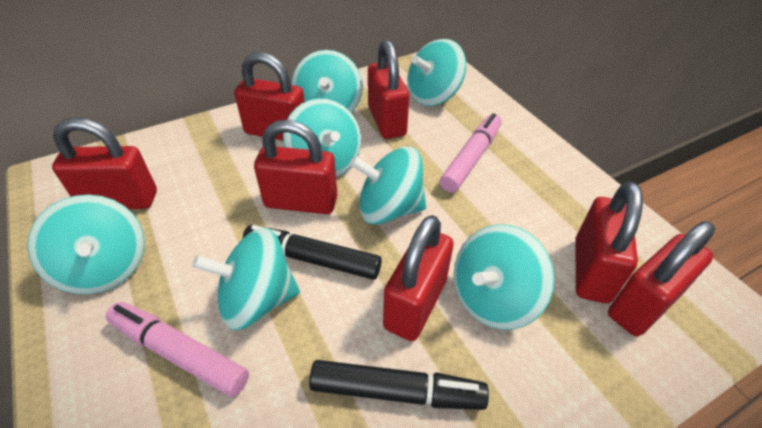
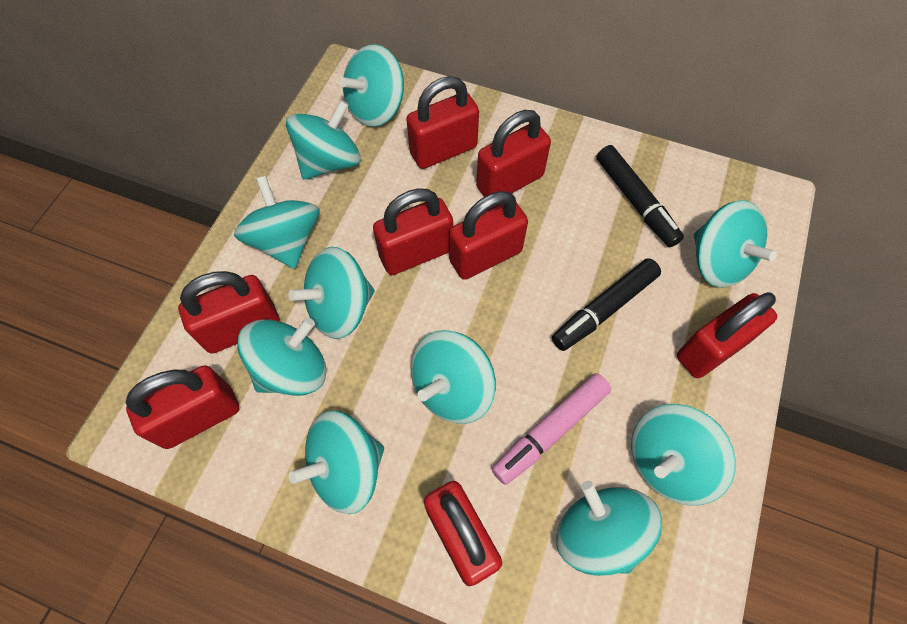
pink marker: 2 -> 1
red padlock: 7 -> 8
turquoise spinning top: 7 -> 10

